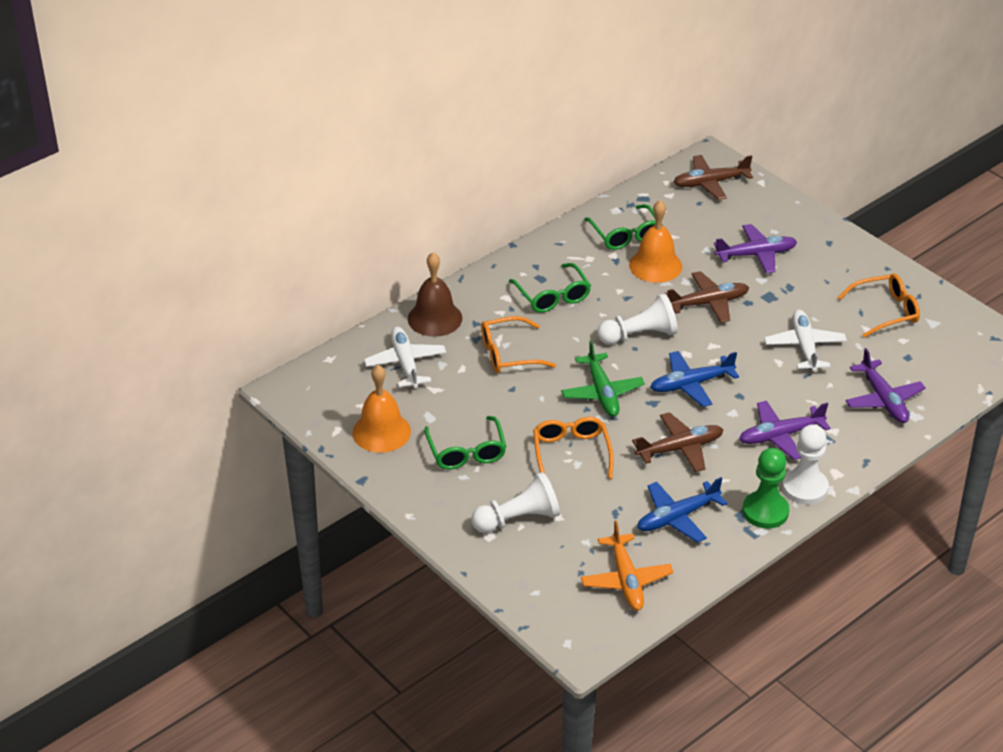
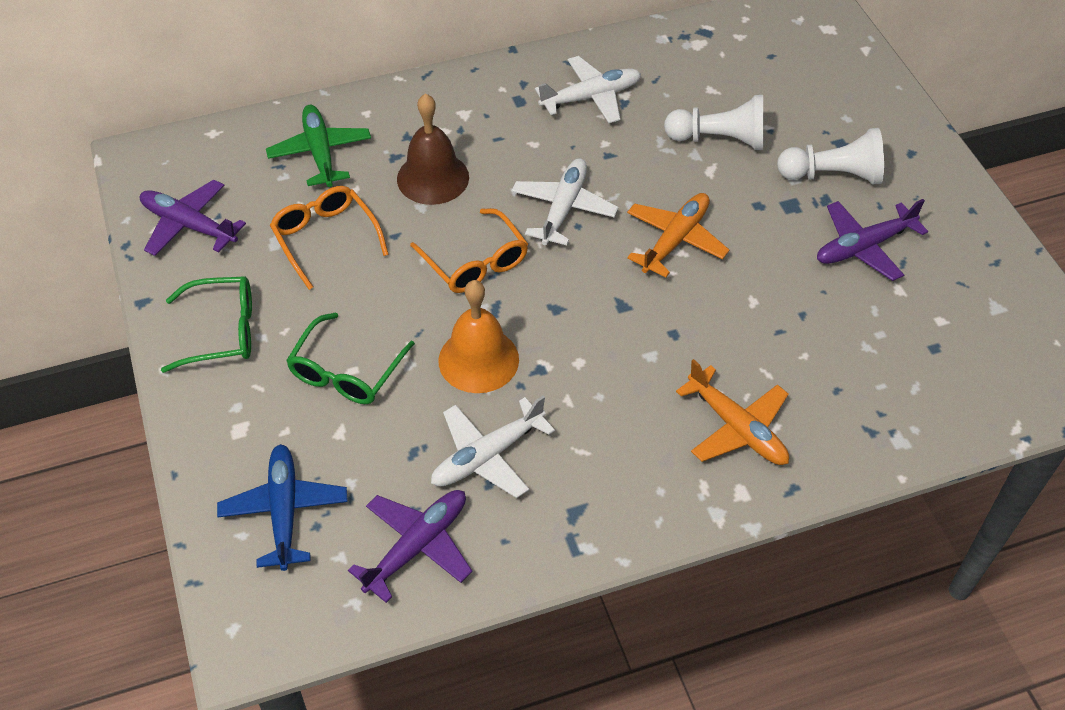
blue plane: 2 -> 1
brown plane: 3 -> 0
green glasses: 3 -> 2
green pawn: 1 -> 0
orange bell: 2 -> 1
orange glasses: 3 -> 2
orange plane: 1 -> 2
white pawn: 3 -> 2
white plane: 2 -> 3

